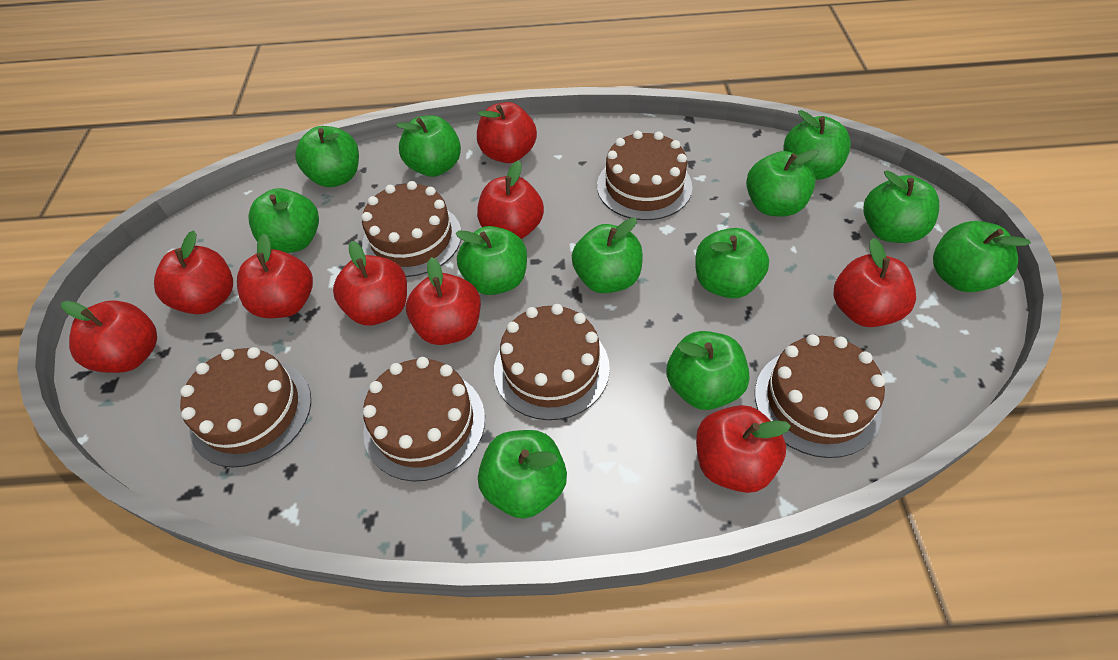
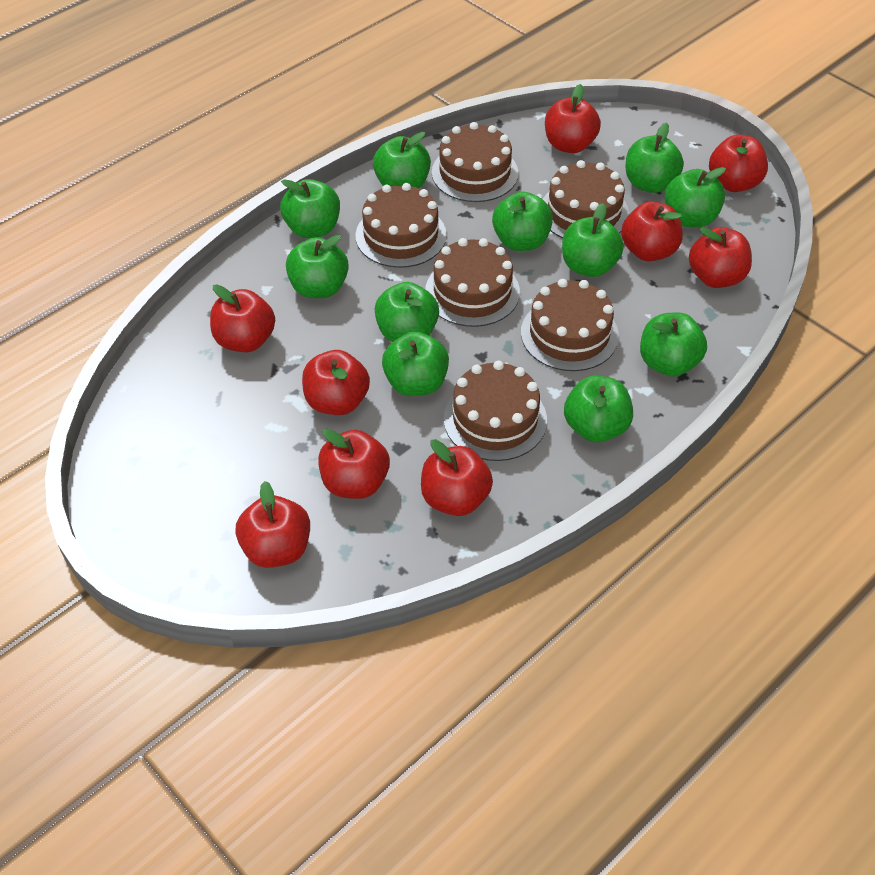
green apple: 12 -> 11

